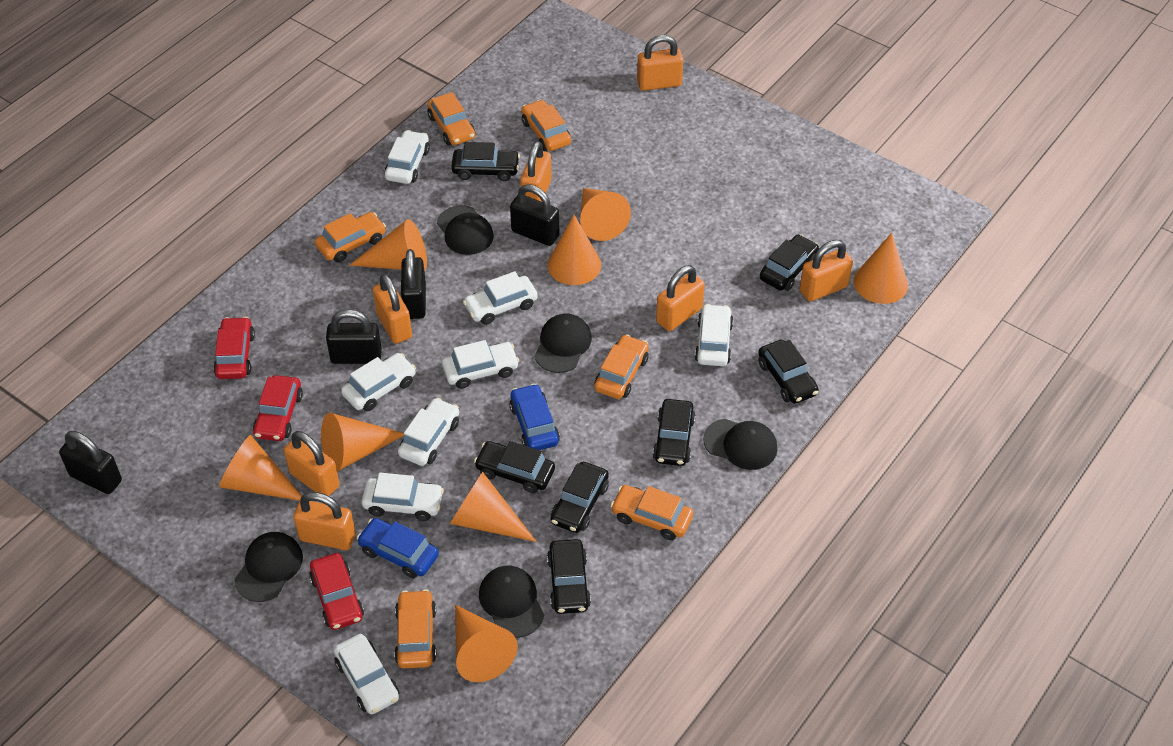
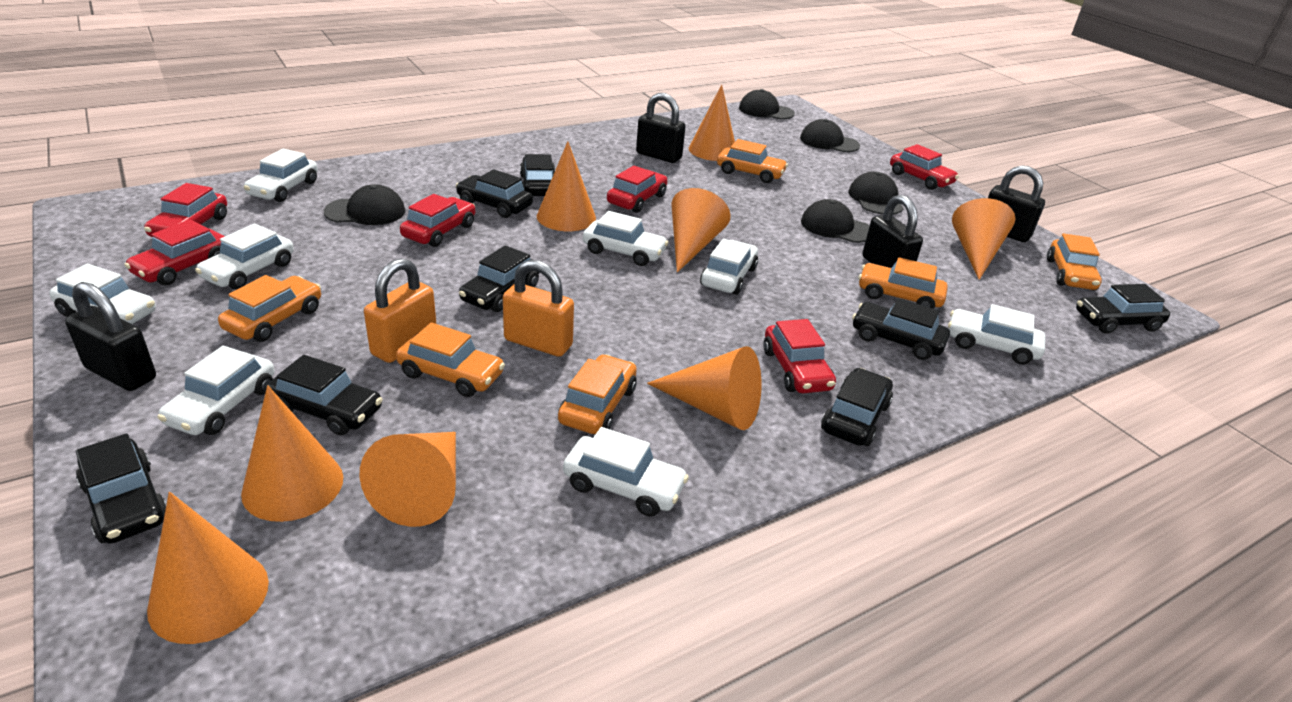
black car: 7 -> 8
blue car: 2 -> 0
orange padlock: 7 -> 2
red car: 3 -> 6

